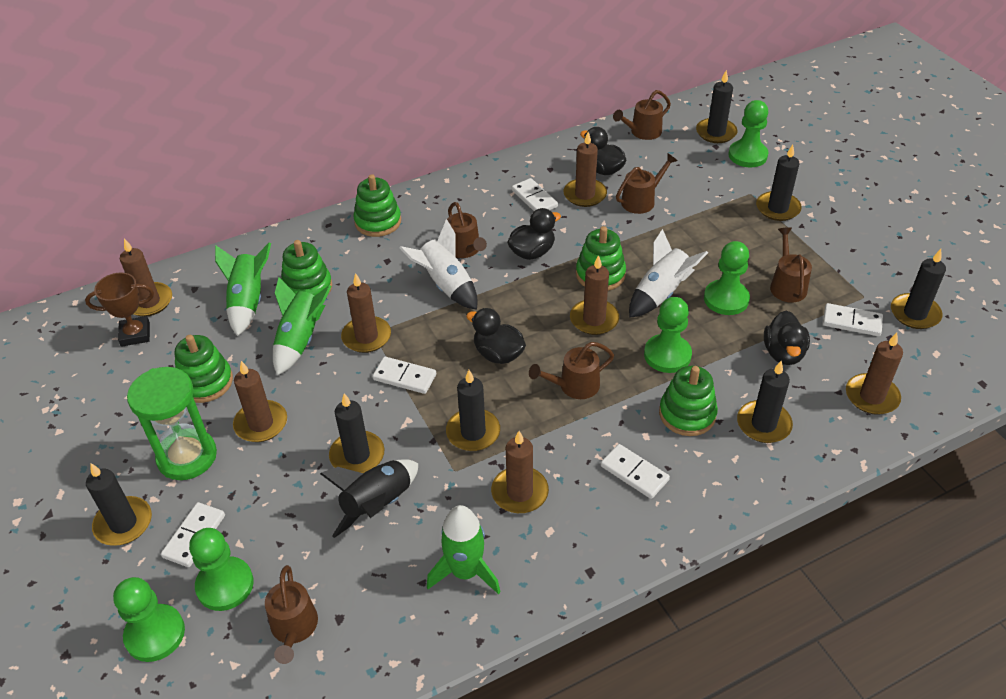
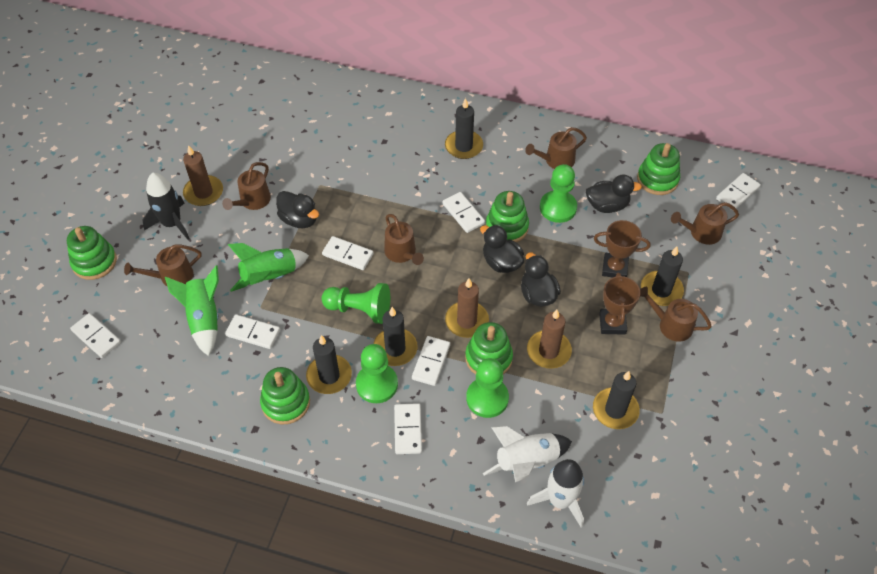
black candle: 7 -> 5
brown candle: 7 -> 3
brown trophy: 1 -> 2
green hourglass: 1 -> 0
green pawn: 5 -> 4
green rocket: 3 -> 2
white domino: 5 -> 7

